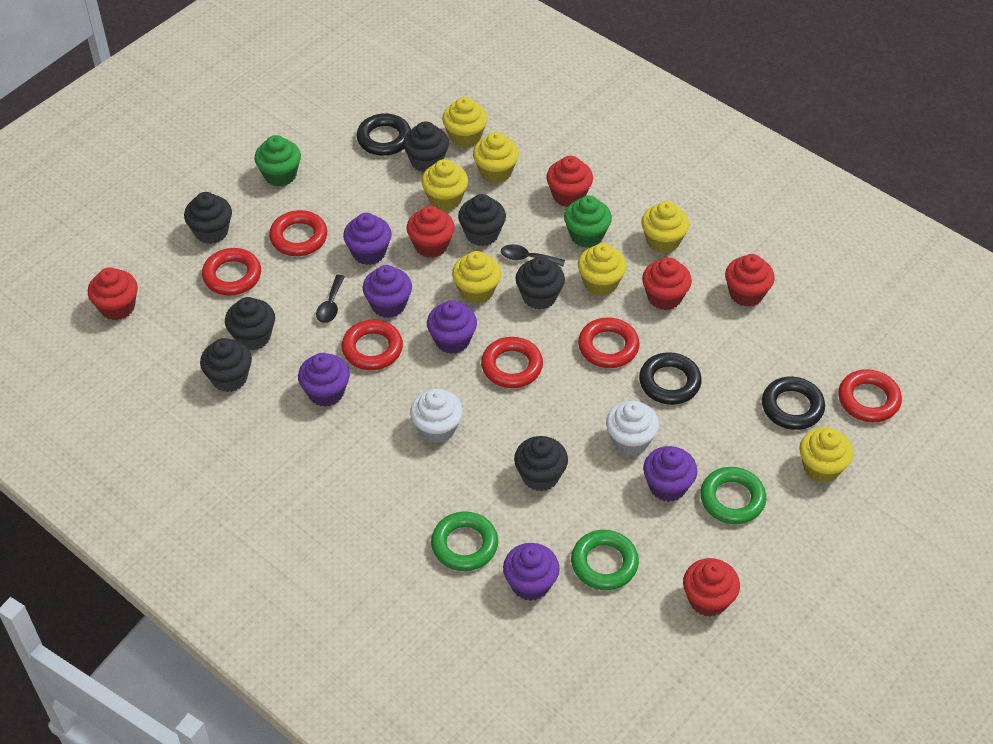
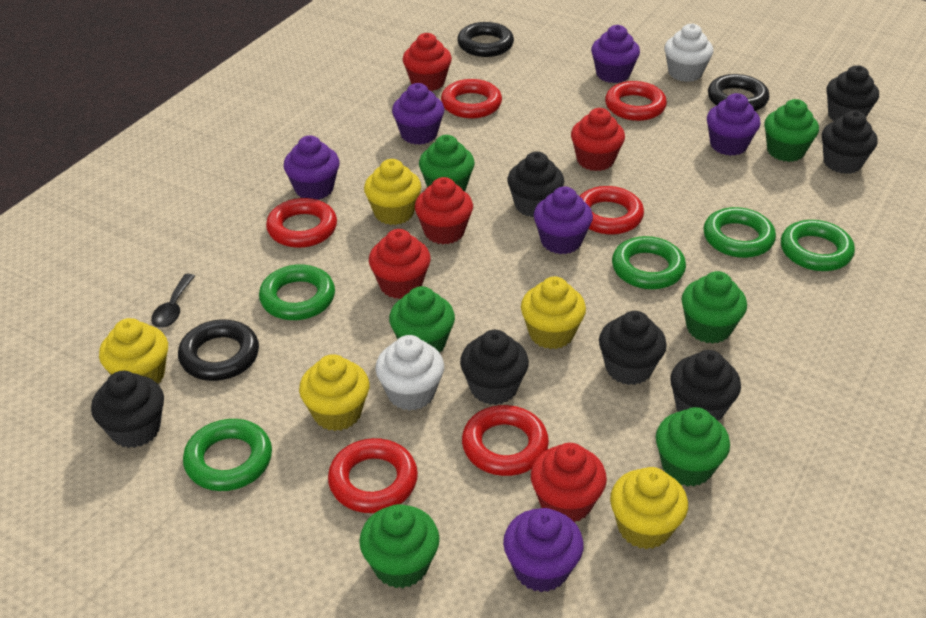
black spoon: 2 -> 1
green cupcake: 2 -> 6
green ring: 3 -> 5
red cupcake: 6 -> 5
yellow cupcake: 7 -> 5

